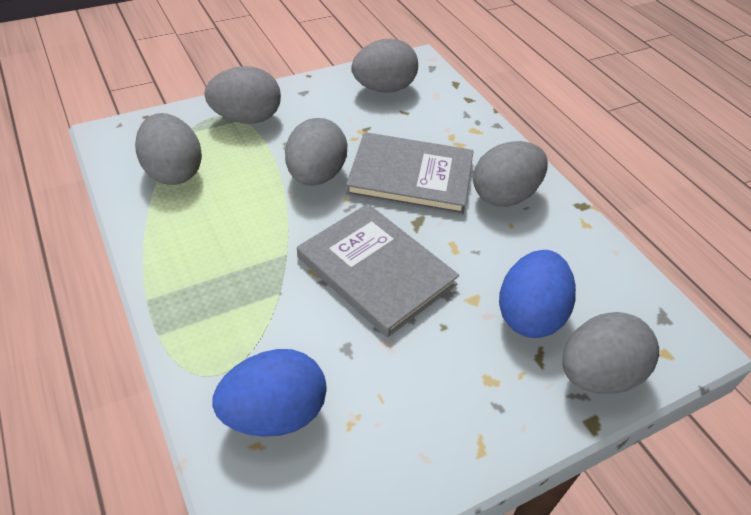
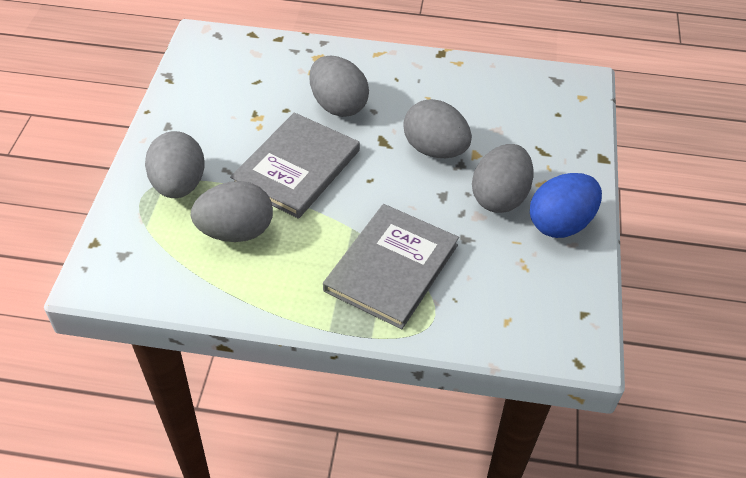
blue egg: 2 -> 1
grey egg: 6 -> 5

